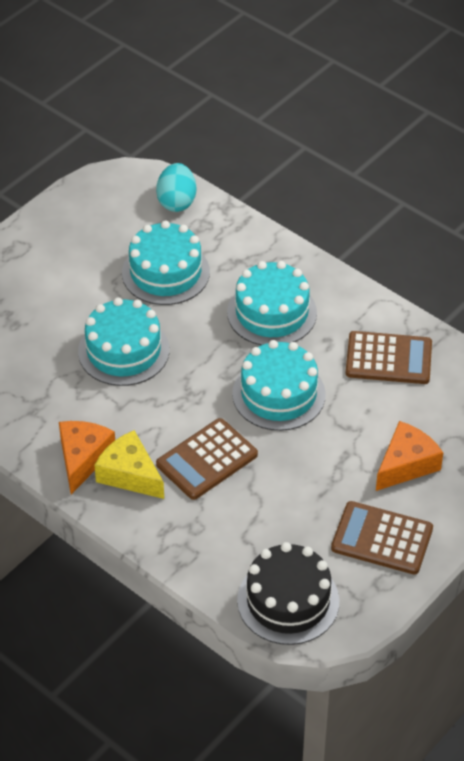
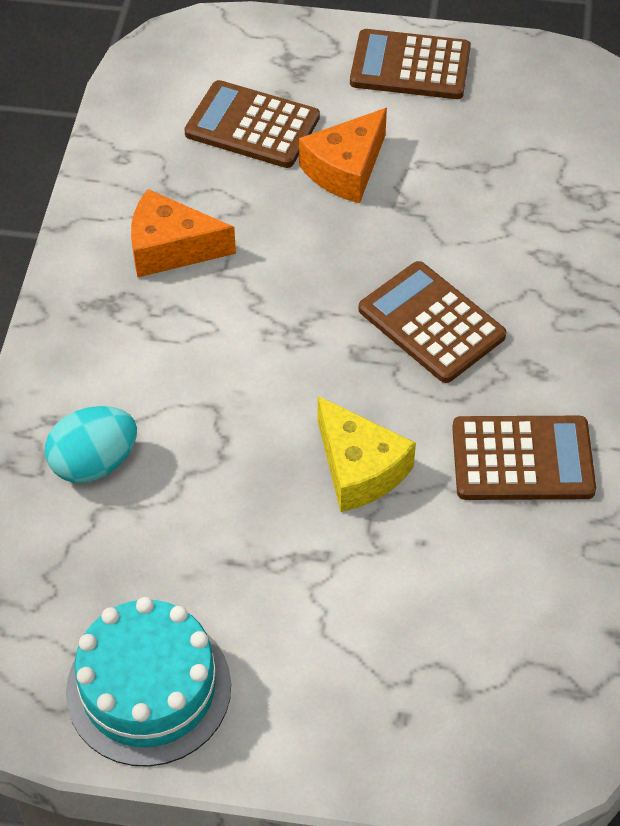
black cake: 1 -> 0
brown calculator: 3 -> 4
turquoise cake: 4 -> 1

